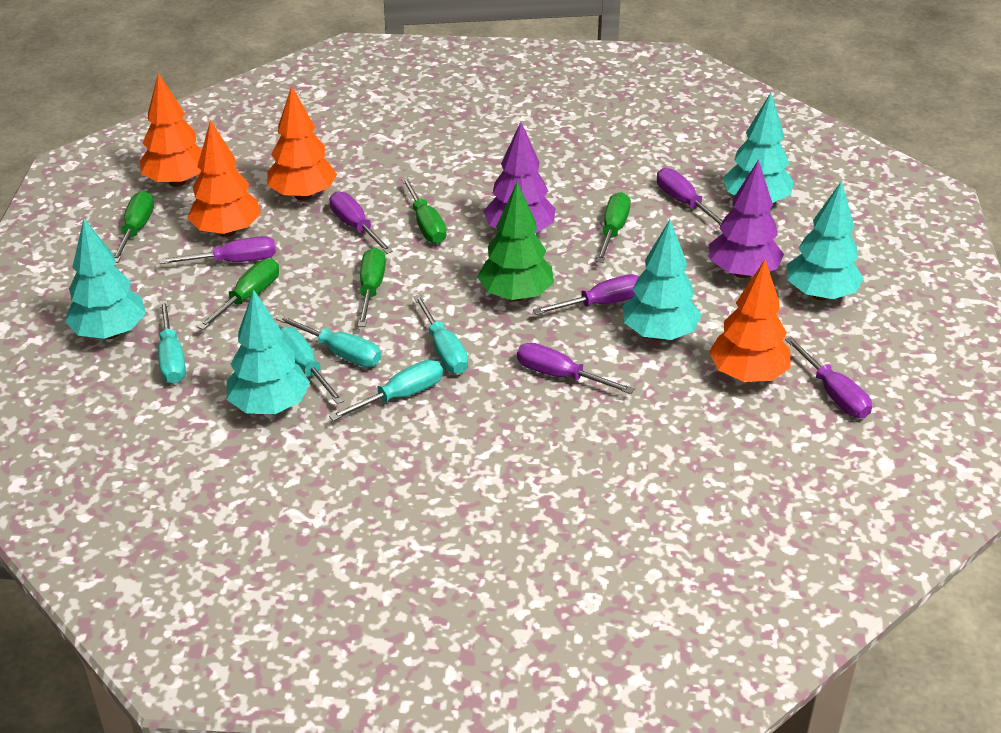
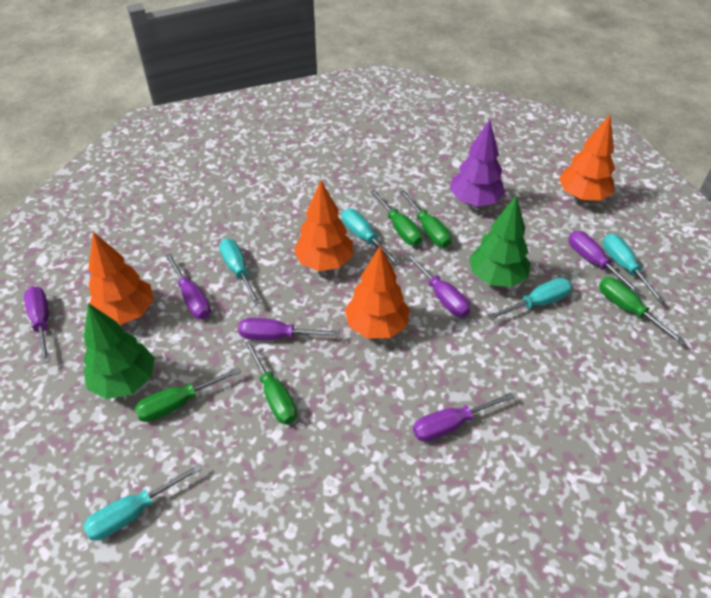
green tree: 1 -> 2
purple tree: 2 -> 1
turquoise tree: 5 -> 0

